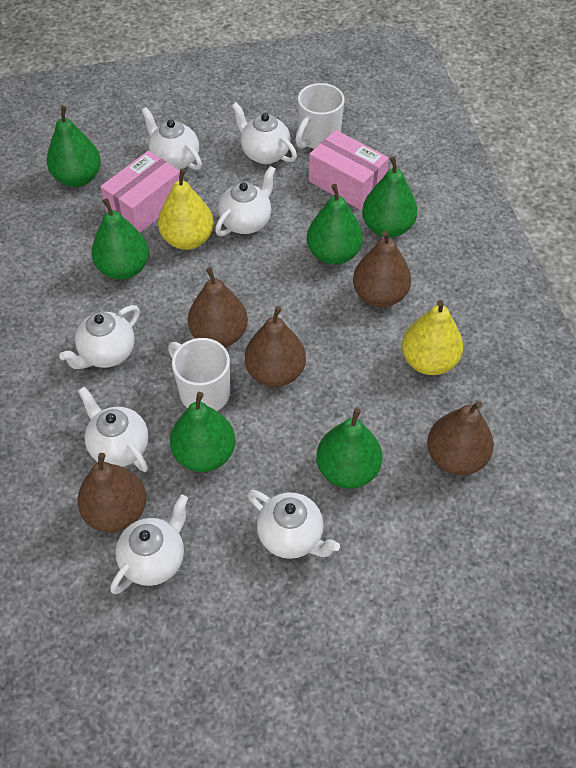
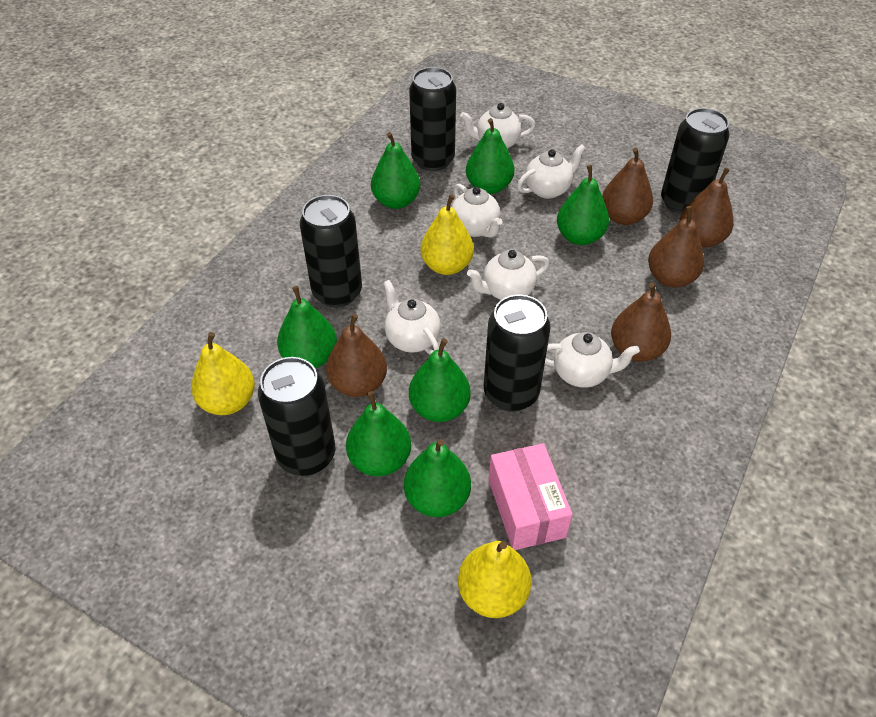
black can: 0 -> 5
green pear: 6 -> 7
pink box: 2 -> 1
white mug: 2 -> 0
white teapot: 7 -> 6
yellow pear: 2 -> 3

